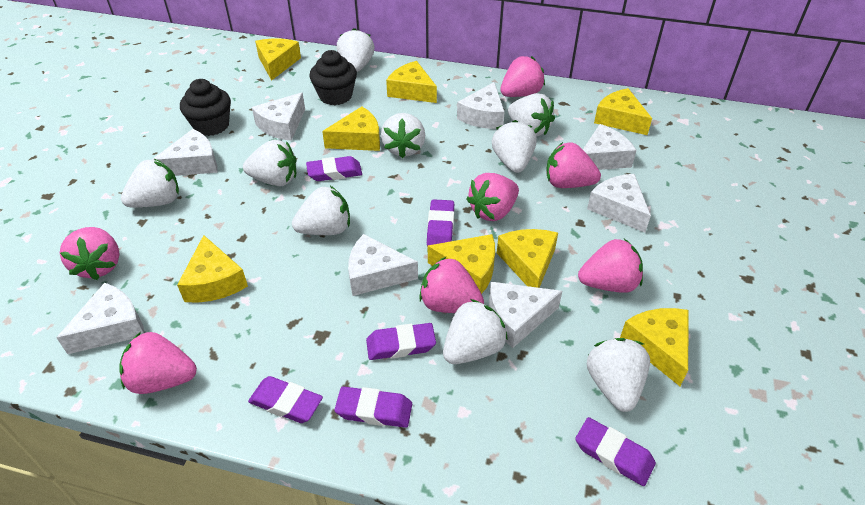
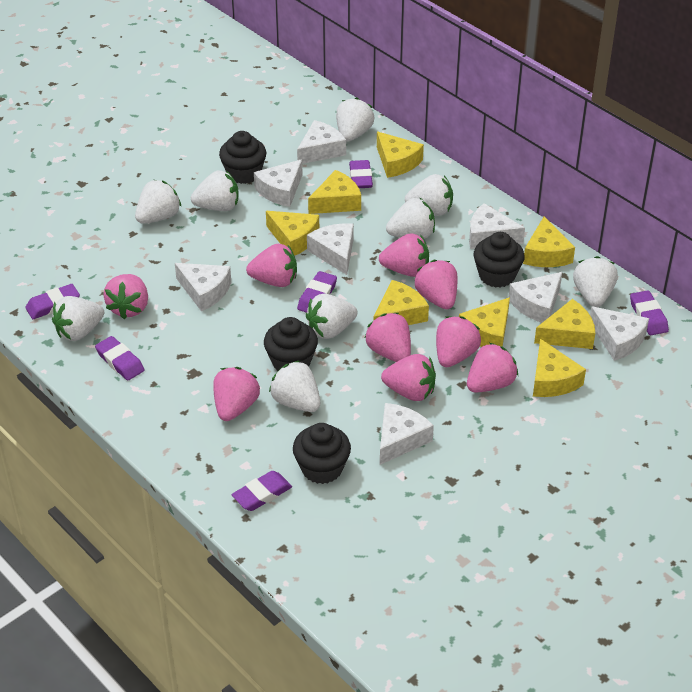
black cupcake: 2 -> 4
pink strawberry: 7 -> 9

